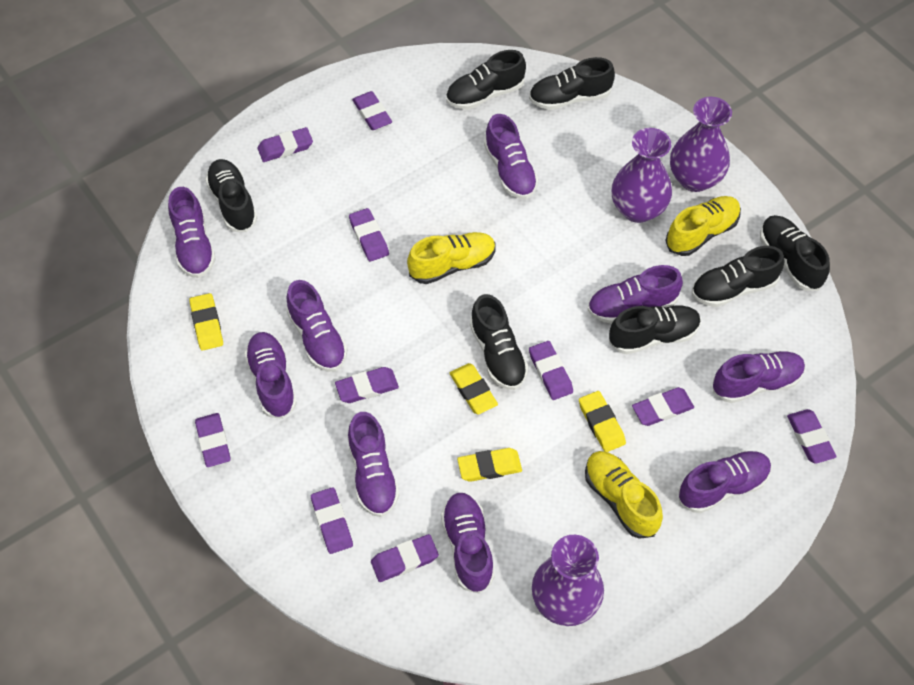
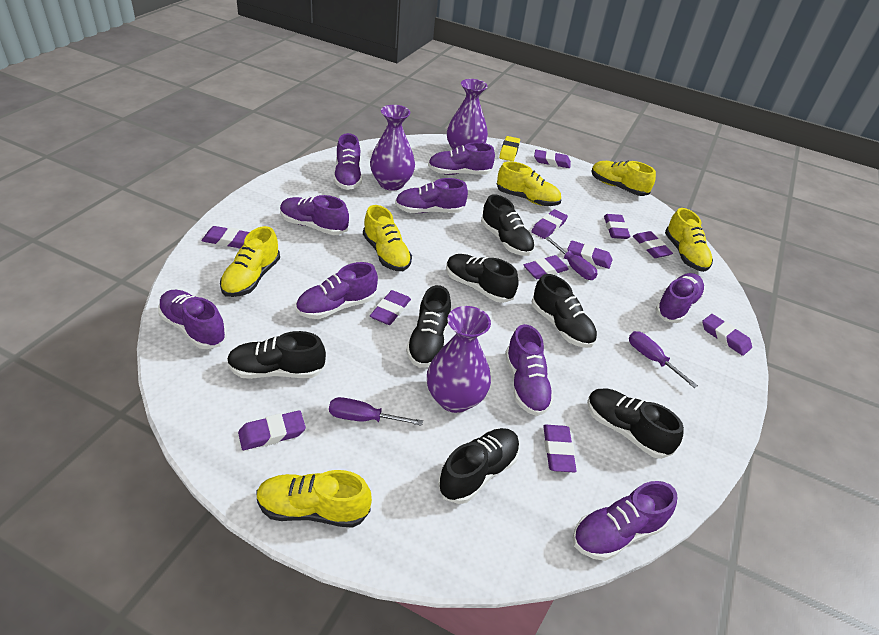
purple eraser: 10 -> 11
purple screwdriver: 0 -> 3
yellow eraser: 4 -> 1
yellow shoe: 3 -> 6

